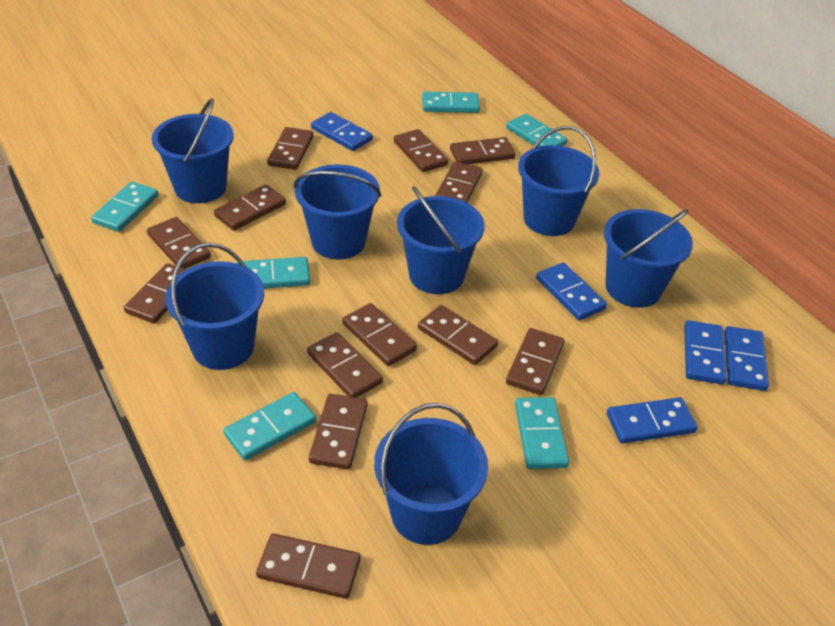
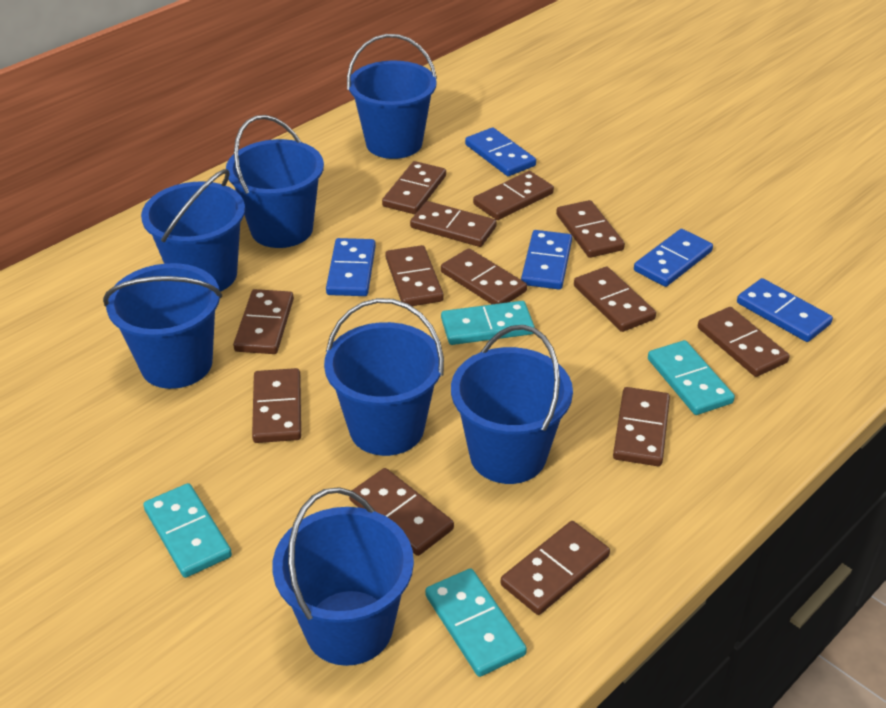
turquoise domino: 6 -> 4

